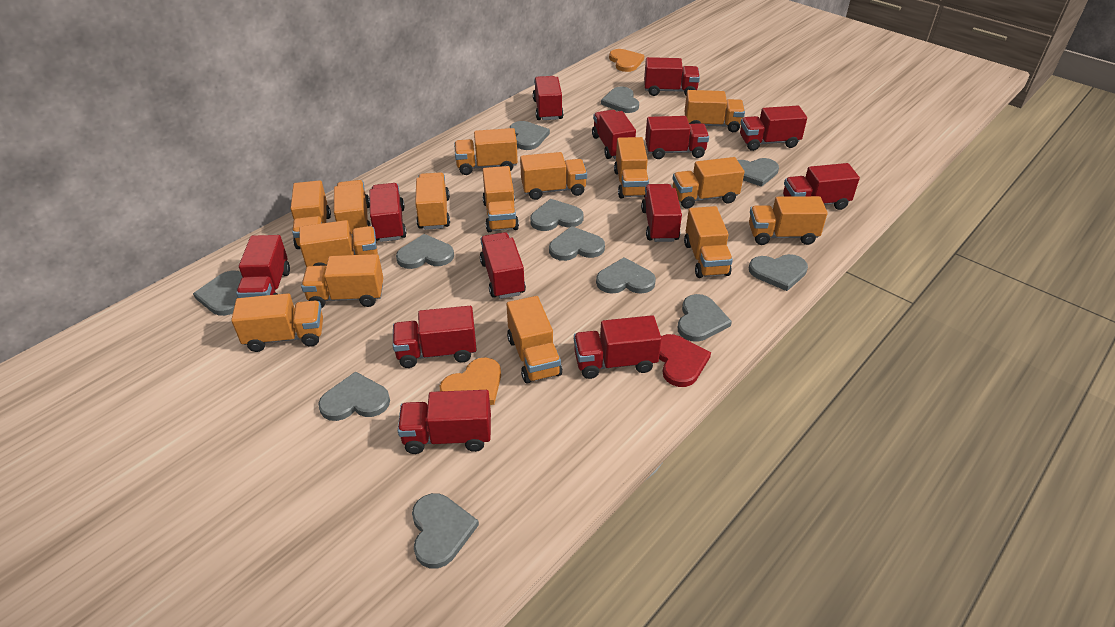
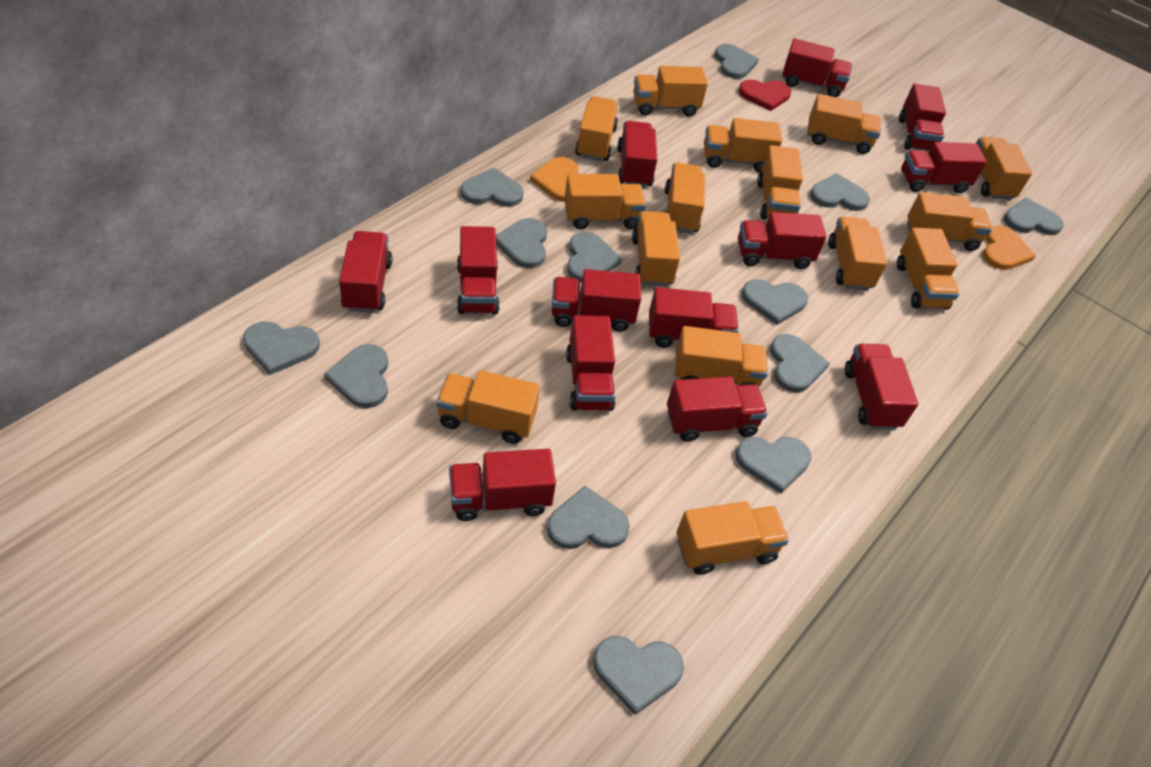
grey heart: 12 -> 13

